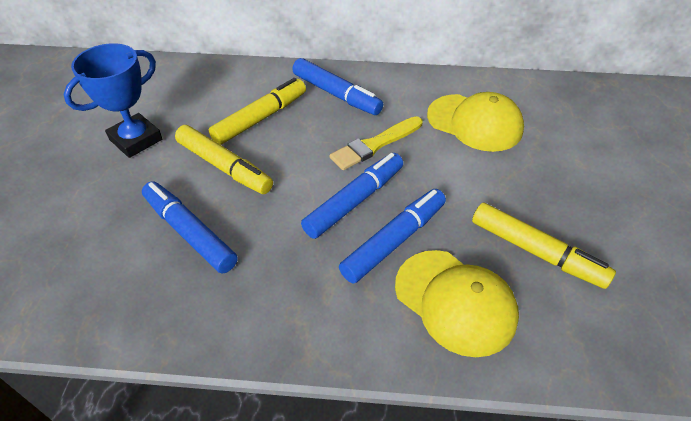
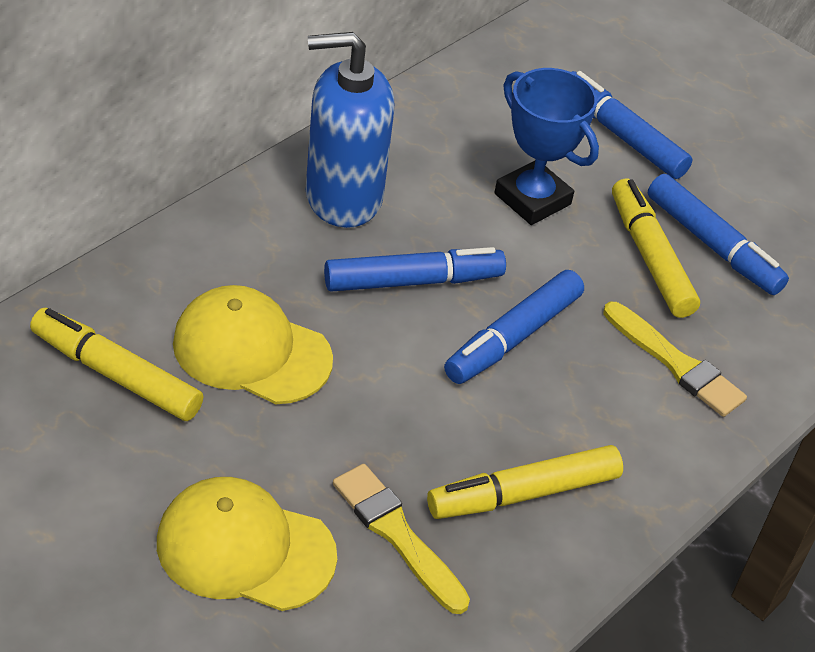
blue soap dispenser: 0 -> 1
yellow brush: 1 -> 2

